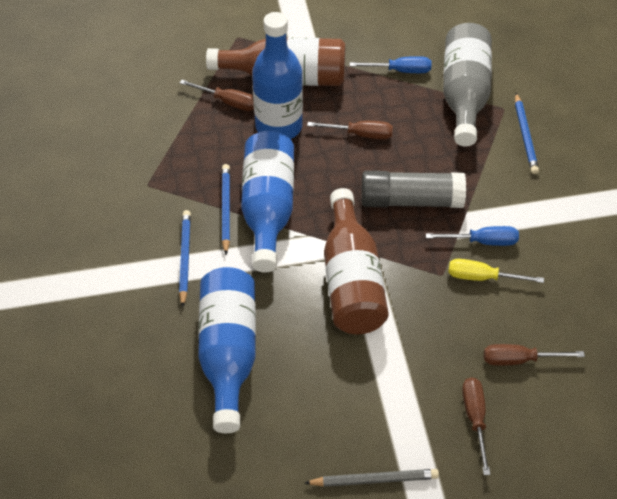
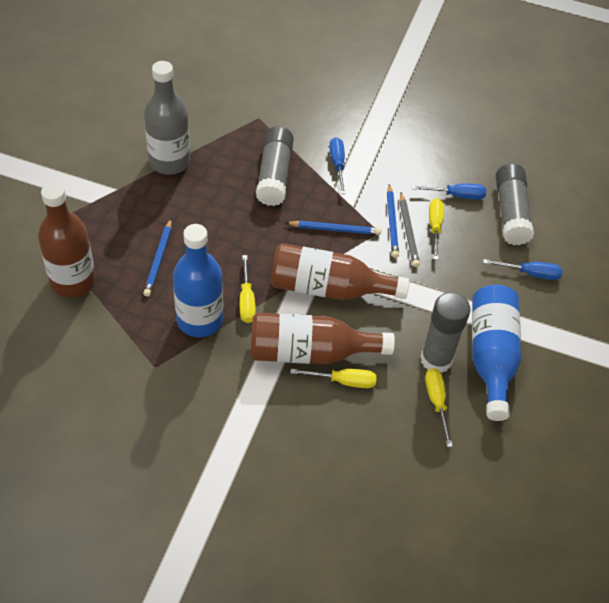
blue bottle: 3 -> 2
blue screwdriver: 2 -> 3
brown bottle: 2 -> 3
brown screwdriver: 4 -> 0
grey glue stick: 1 -> 3
yellow screwdriver: 1 -> 4

